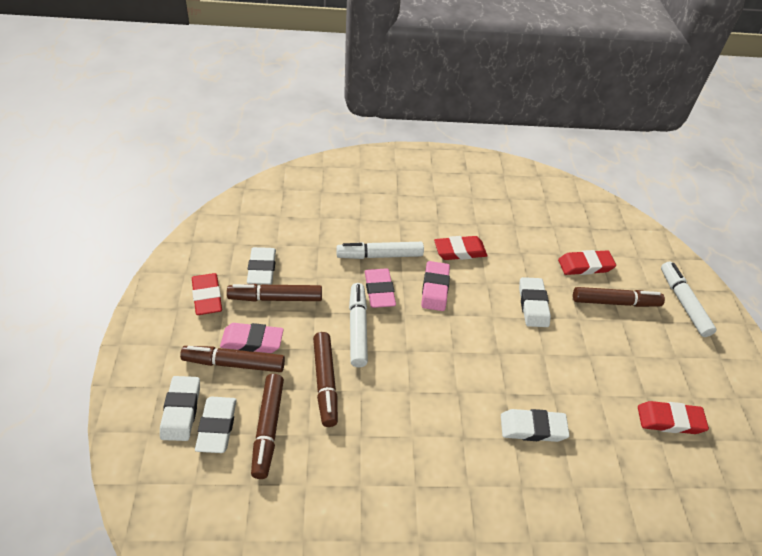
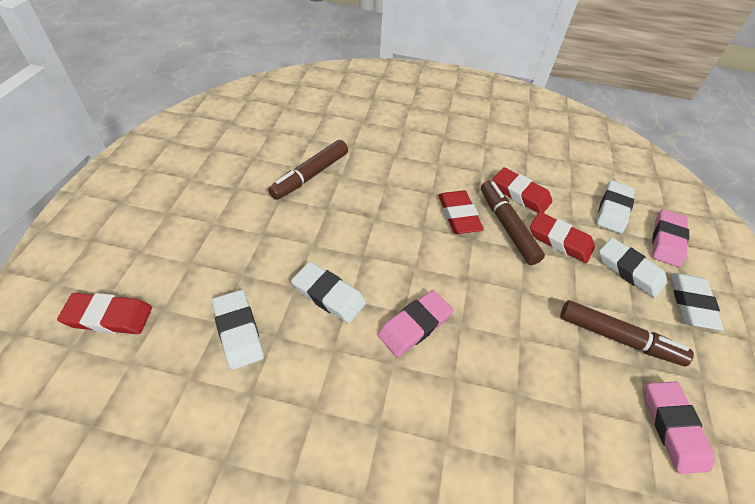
brown marker: 5 -> 3
white marker: 3 -> 0

